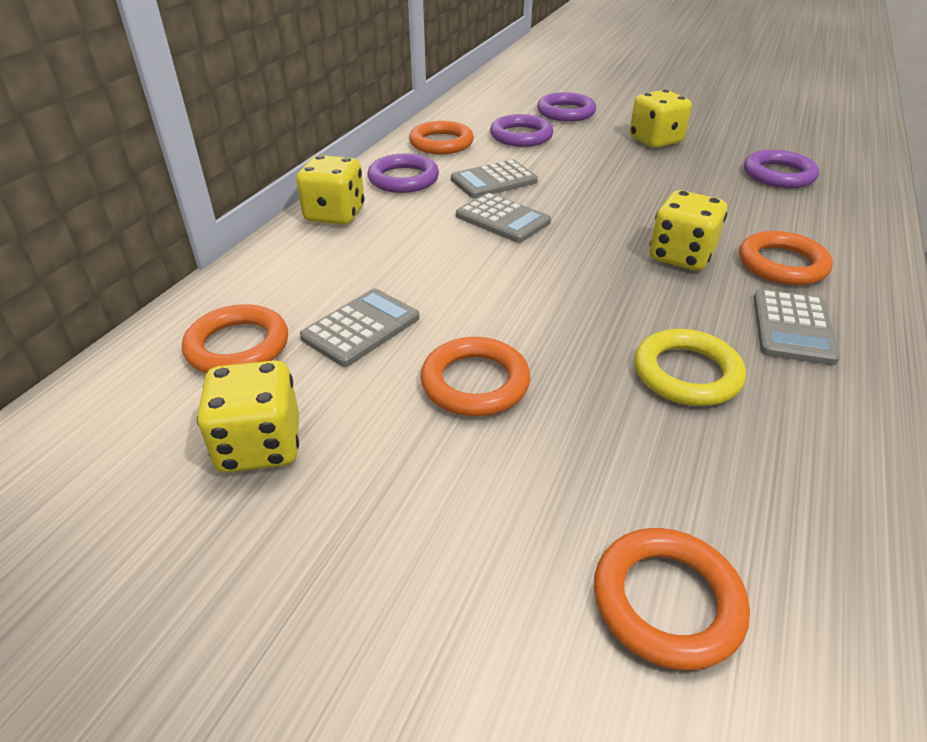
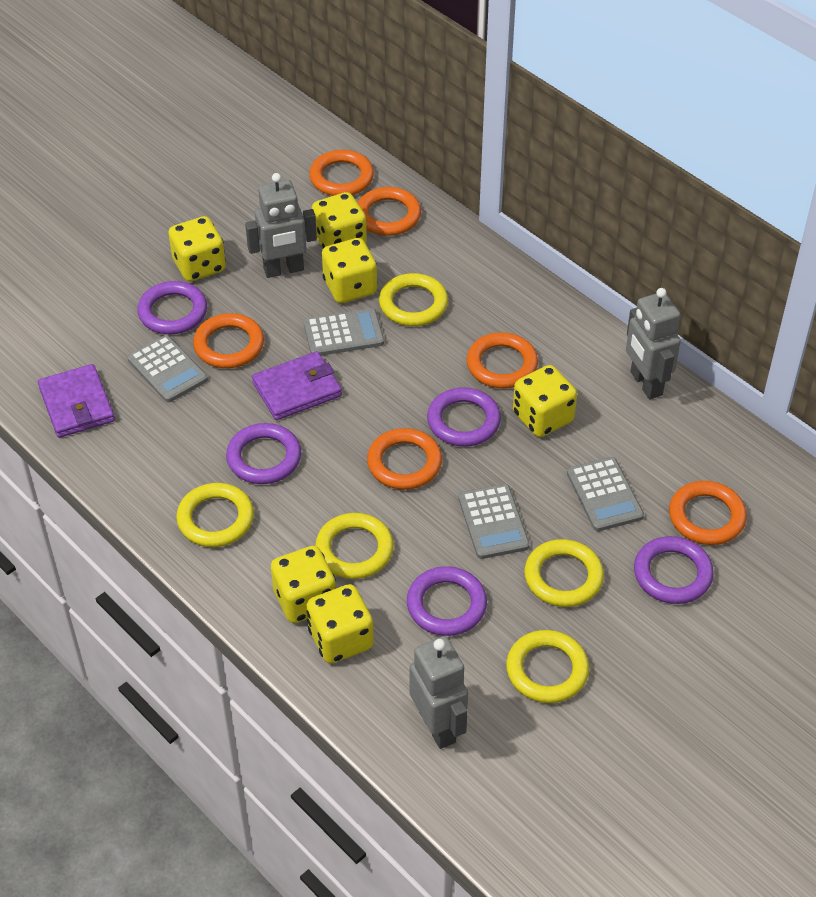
grey robot: 0 -> 3
orange ring: 5 -> 6
purple ring: 4 -> 5
purple wallet: 0 -> 2
yellow dice: 4 -> 6
yellow ring: 1 -> 5

